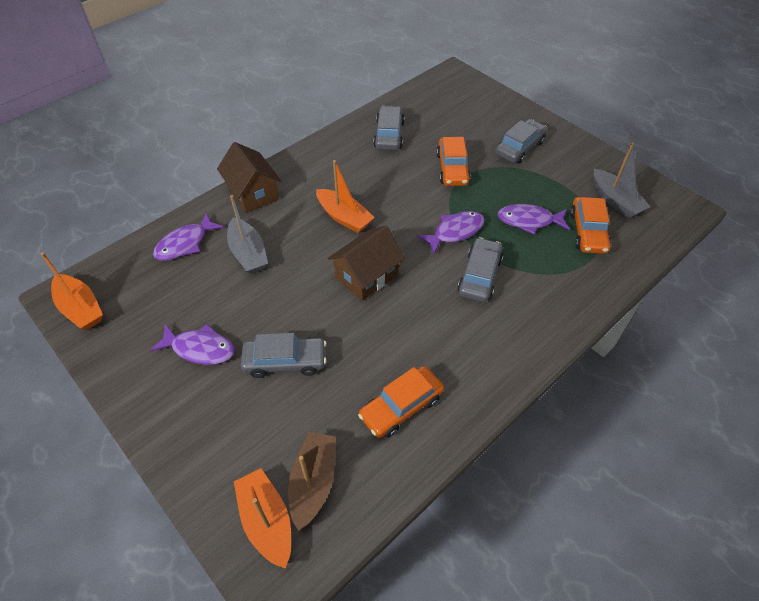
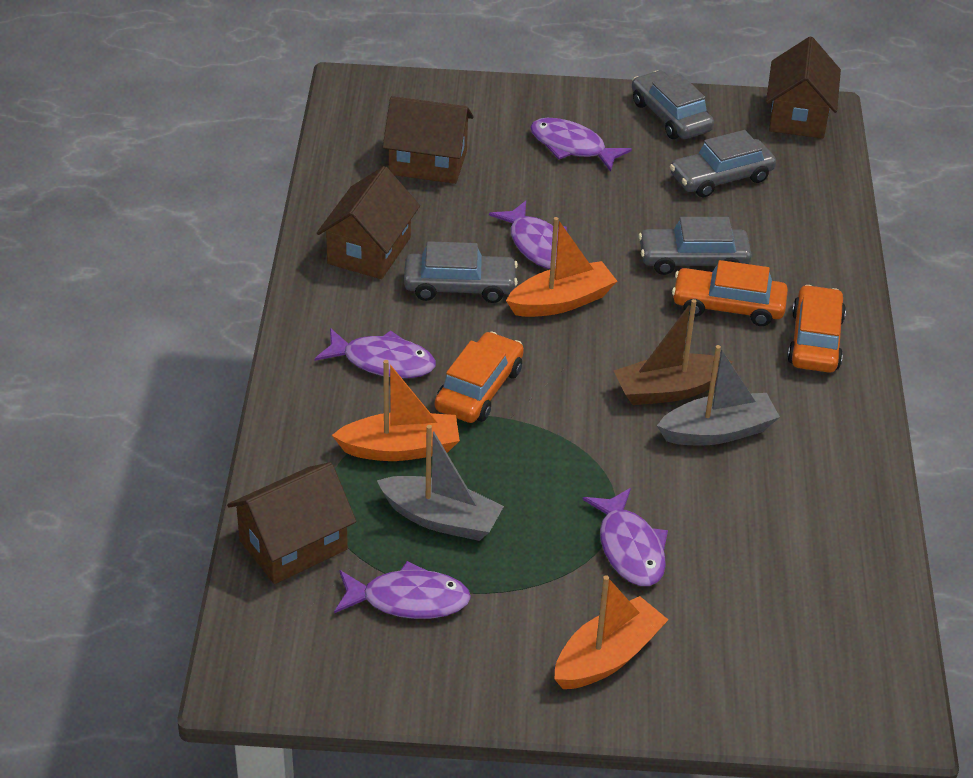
brown house: 2 -> 4
purple fish: 4 -> 5

